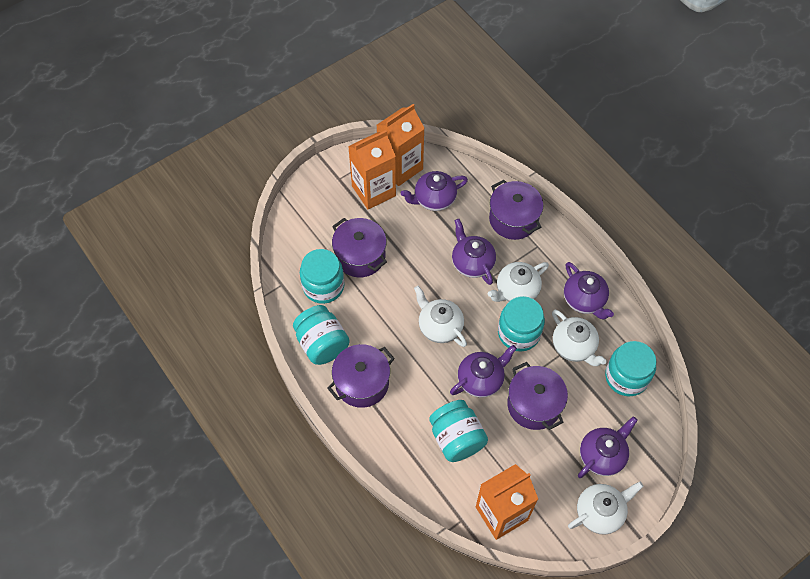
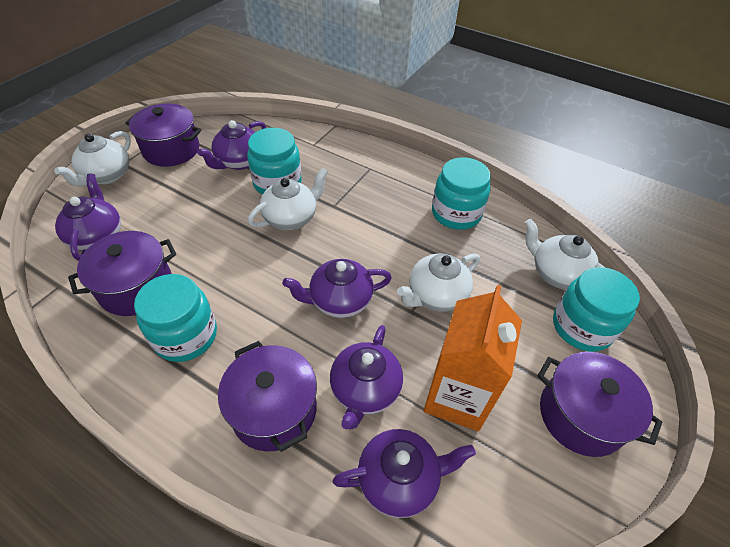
orange carton: 3 -> 1
turquoise jar: 5 -> 4

